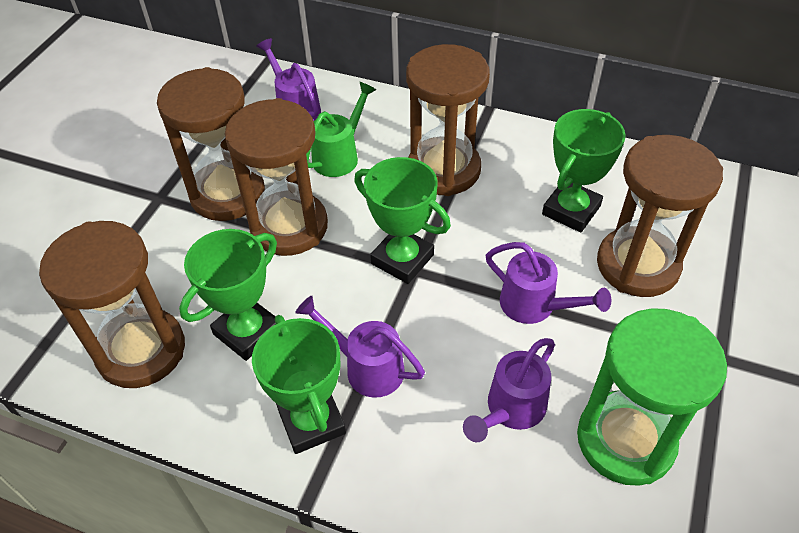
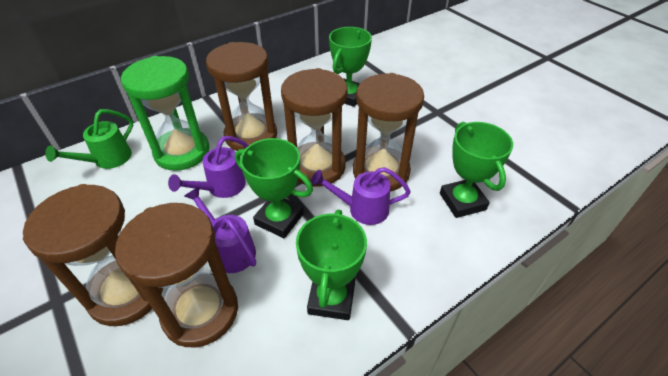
purple watering can: 4 -> 3

